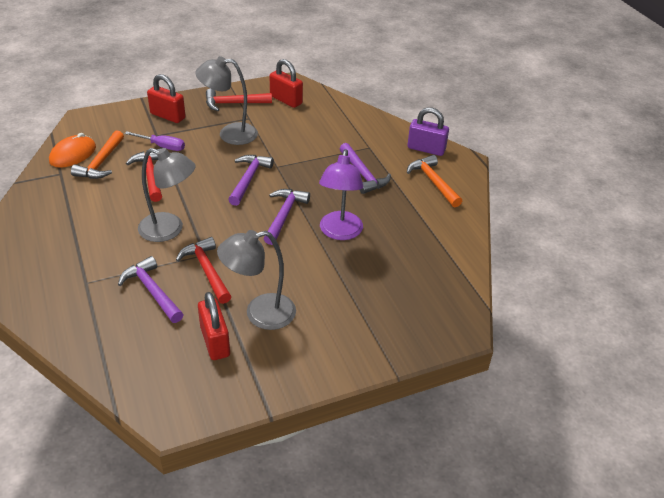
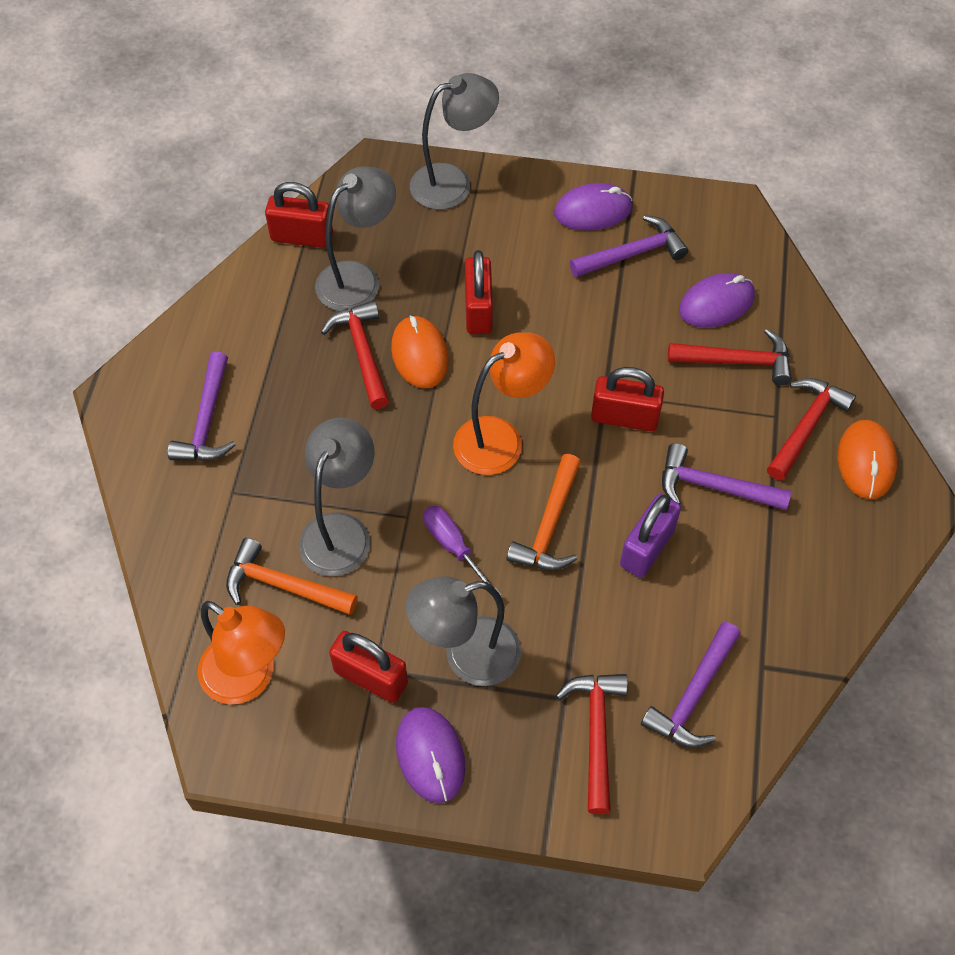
grey lamp: 3 -> 4
orange lamp: 0 -> 2
orange mouse: 1 -> 2
purple lamp: 1 -> 0
purple mouse: 0 -> 3
red hammer: 3 -> 4
red padlock: 3 -> 4

